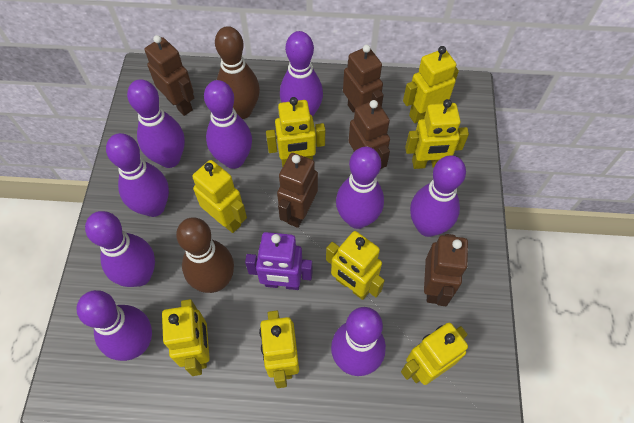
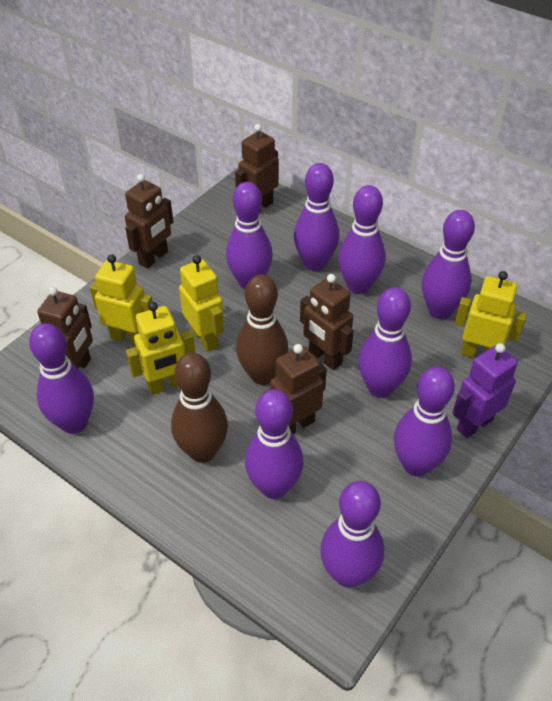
yellow robot: 8 -> 4

